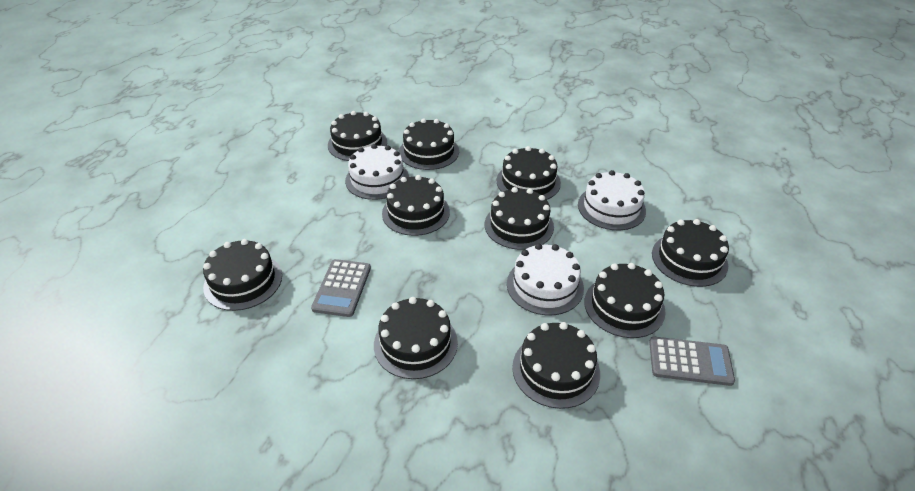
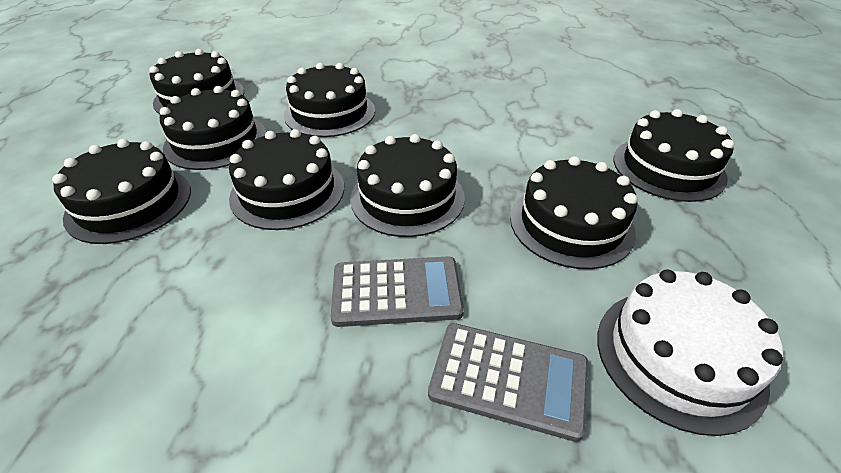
black cake: 10 -> 8
white cake: 3 -> 1

